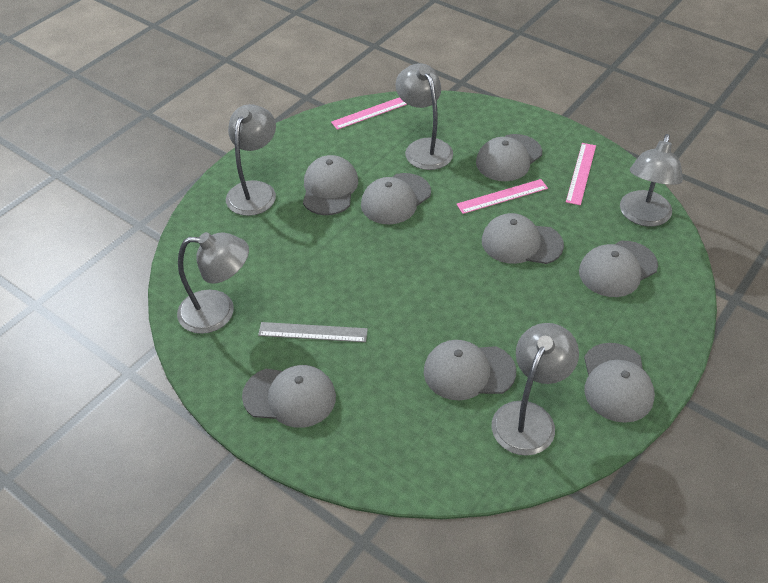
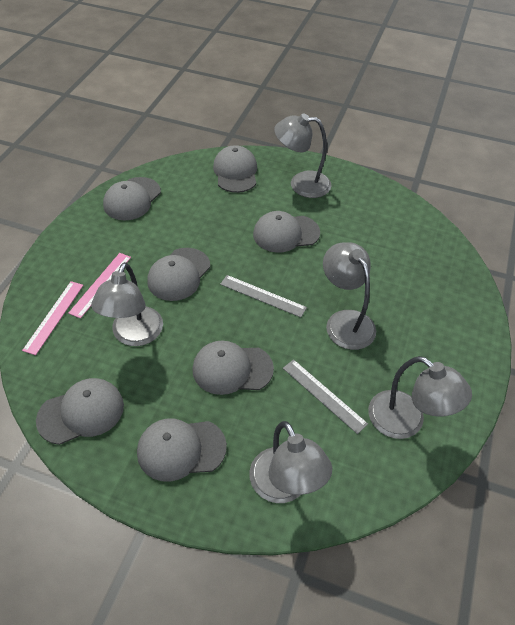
grey cap: 8 -> 7
grey ruler: 1 -> 2
pink ruler: 3 -> 2

